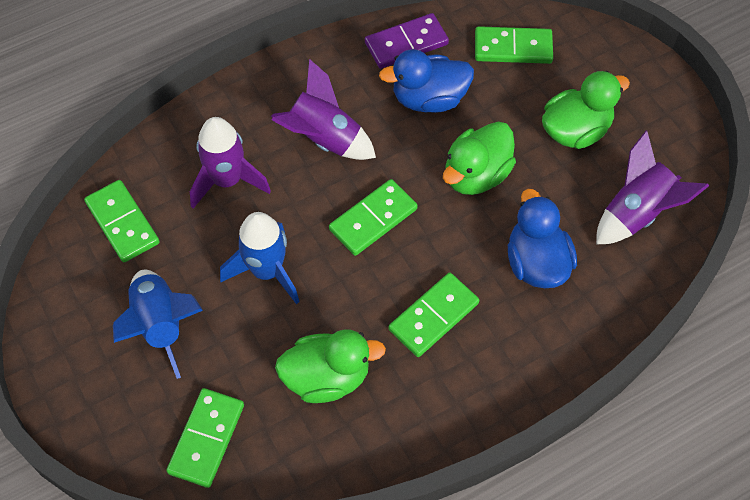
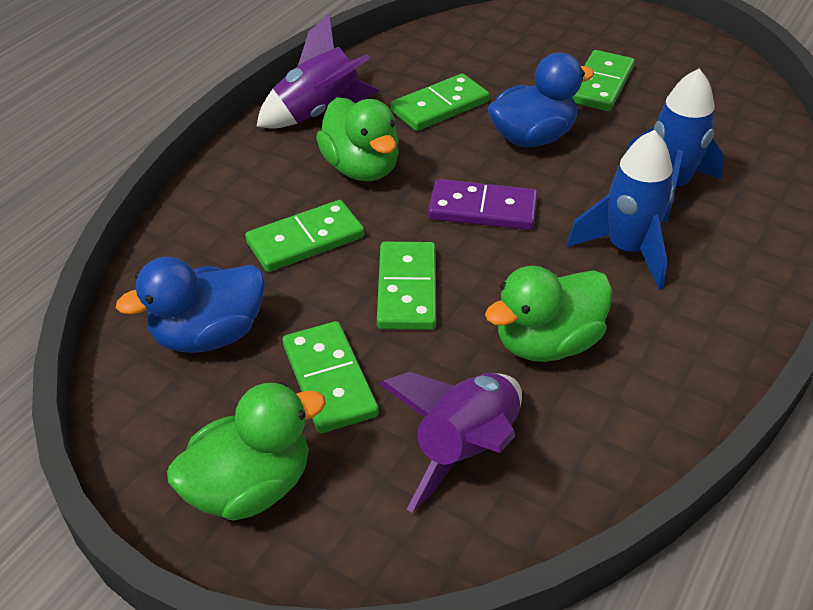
purple rocket: 3 -> 2

